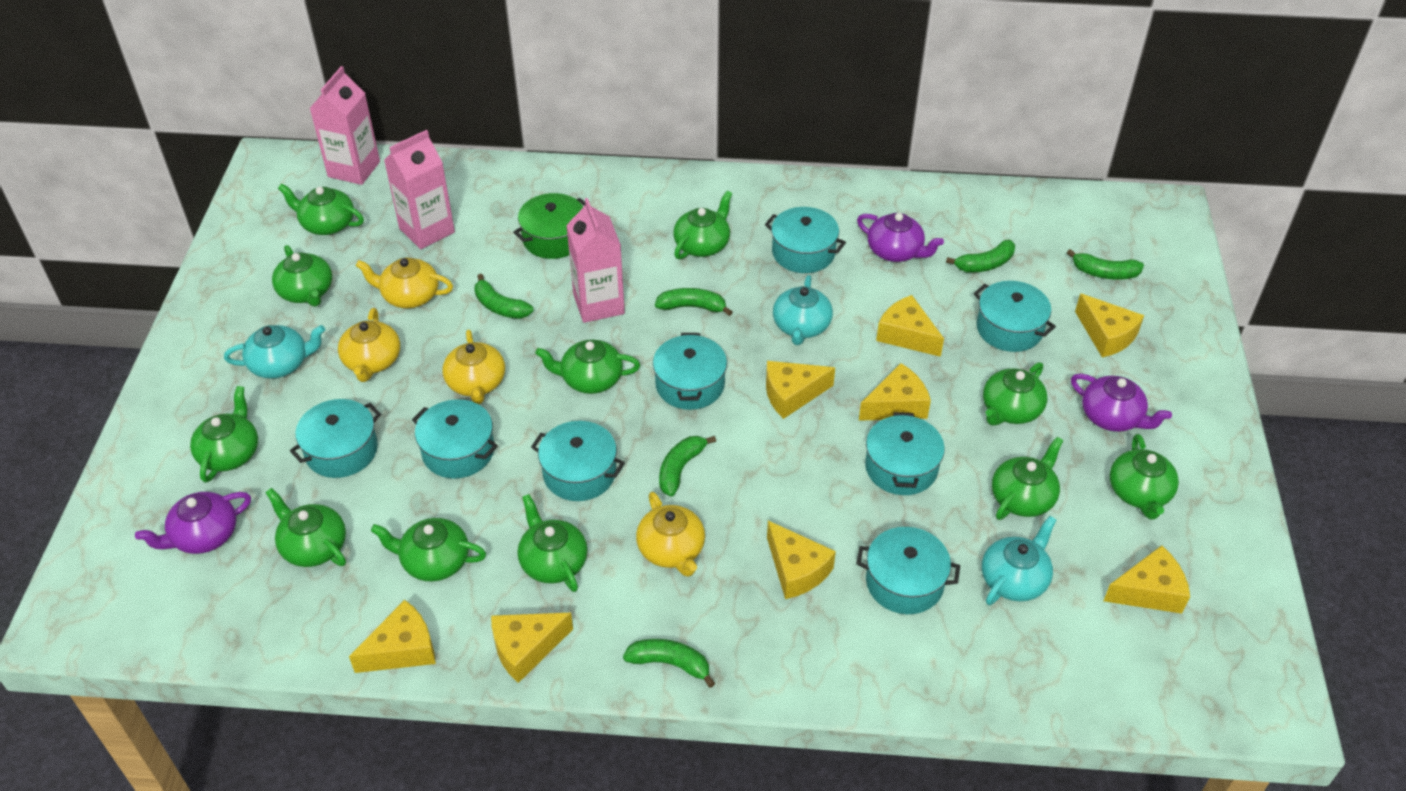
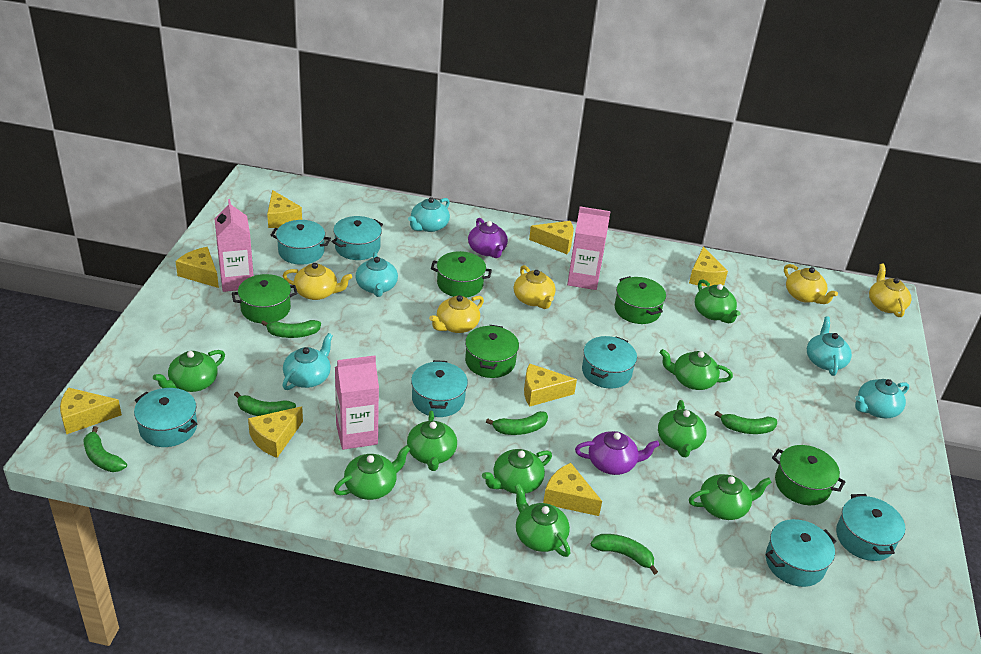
green pot: 1 -> 5
green teapot: 11 -> 9
purple teapot: 3 -> 2
turquoise pot: 8 -> 7
turquoise teapot: 3 -> 5
yellow teapot: 4 -> 5

